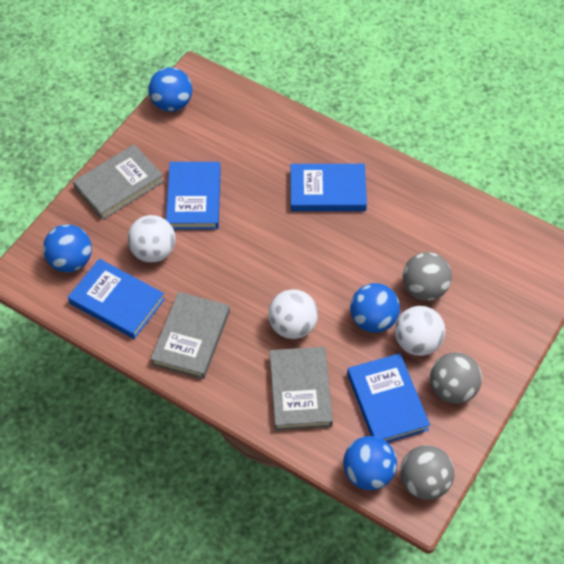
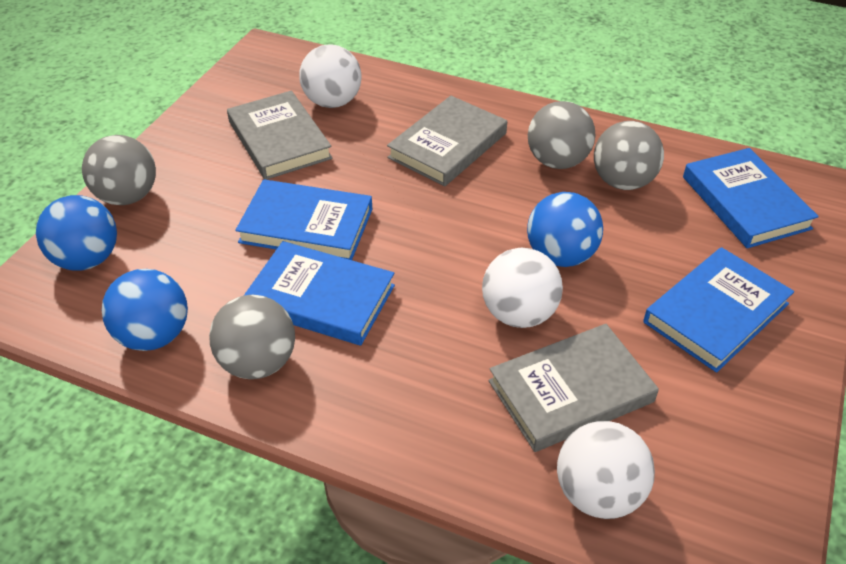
blue ball: 4 -> 3
grey ball: 3 -> 4

